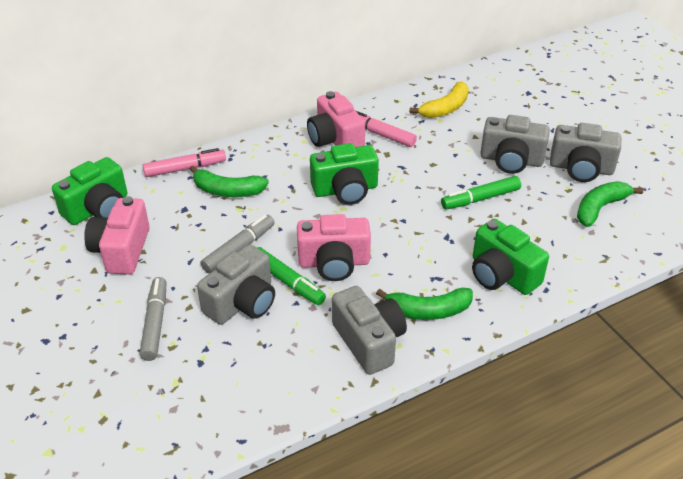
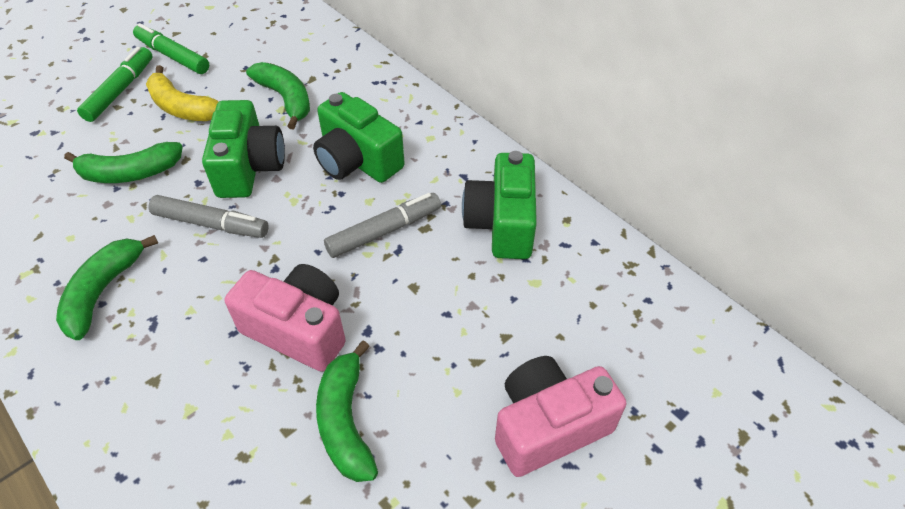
green banana: 3 -> 4
grey camera: 4 -> 0
pink camera: 3 -> 2
pink marker: 2 -> 0

